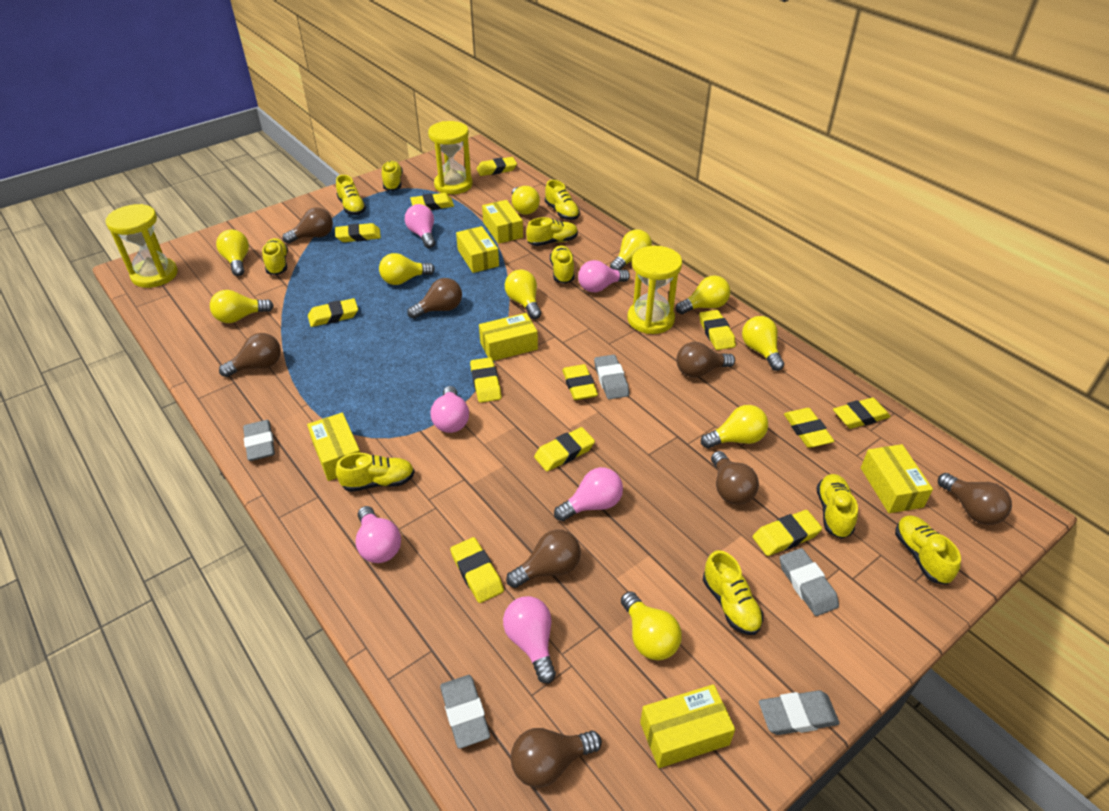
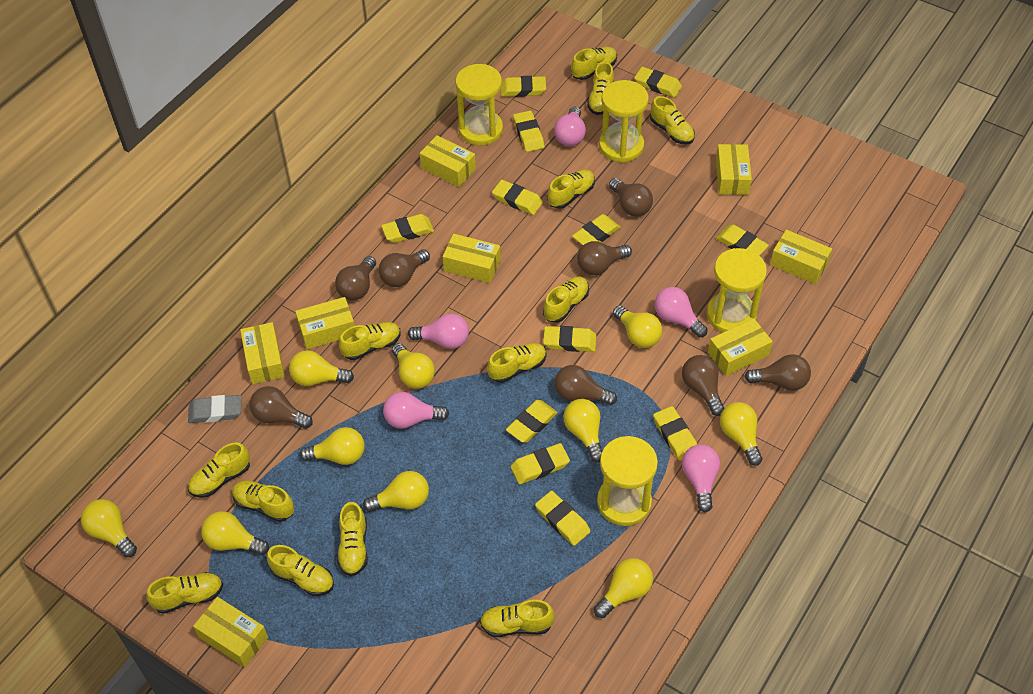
grey eraser: 5 -> 1
pink light bulb: 6 -> 5
yellow box: 6 -> 8
yellow hourglass: 3 -> 4
yellow shoe: 10 -> 13

